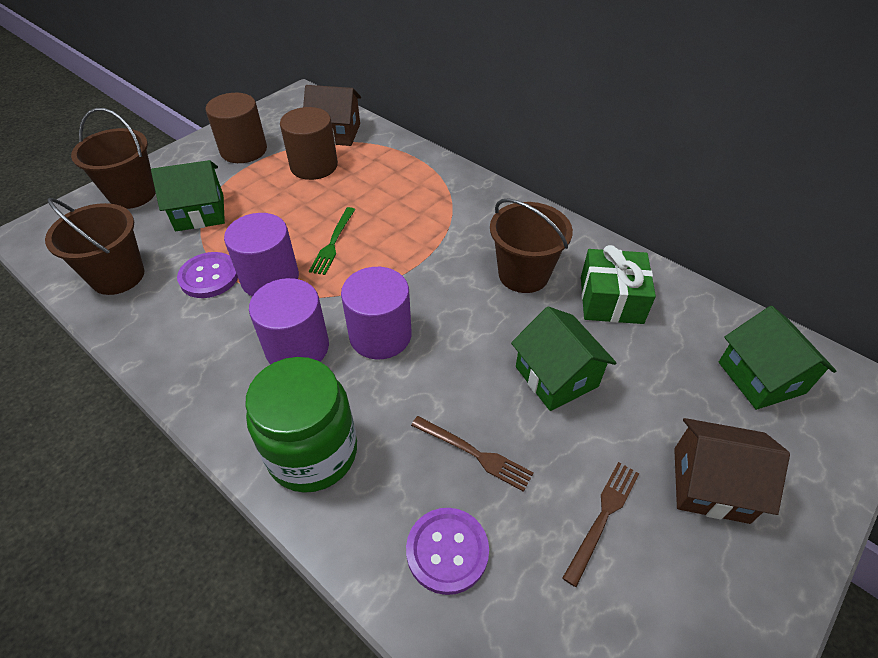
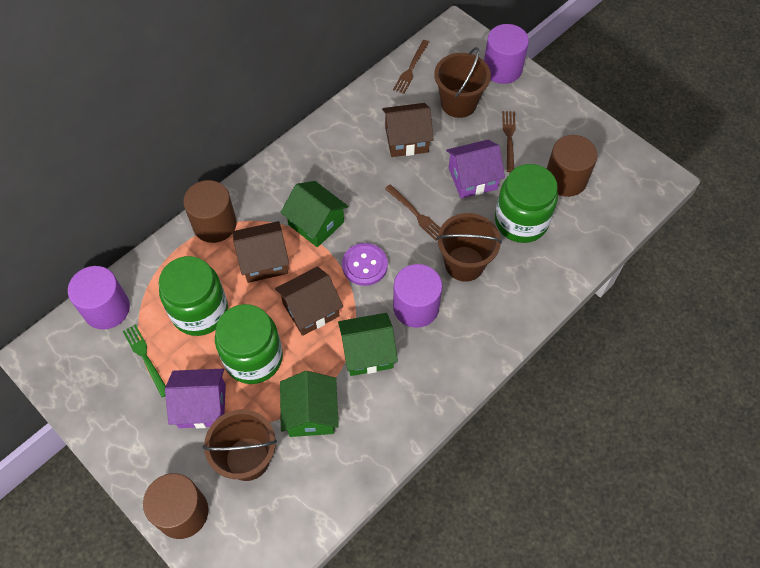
brown cylinder: 2 -> 3
brown fork: 2 -> 3
brown house: 2 -> 3
green gift: 1 -> 0
green jar: 1 -> 3
purple button: 2 -> 1
purple house: 0 -> 2

